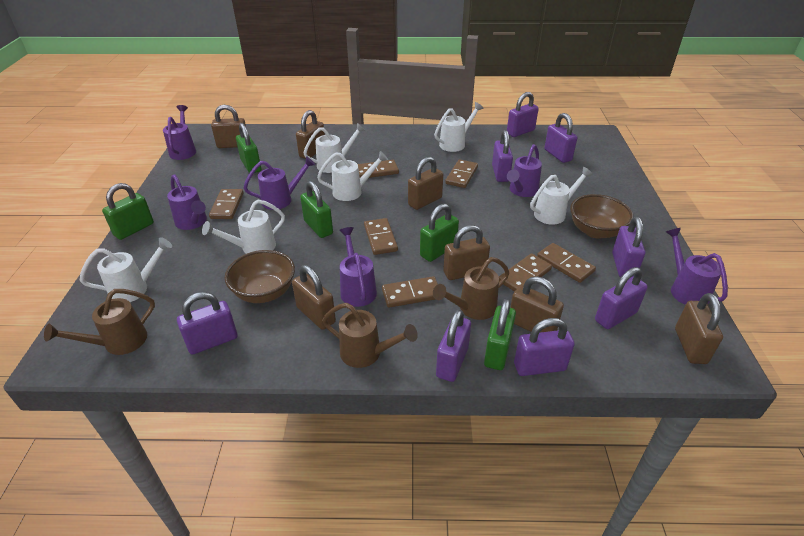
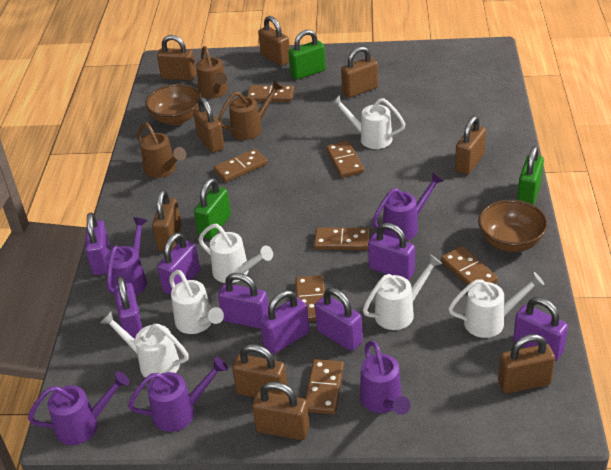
brown padlock: 7 -> 9
green padlock: 5 -> 3
purple watering can: 6 -> 5

